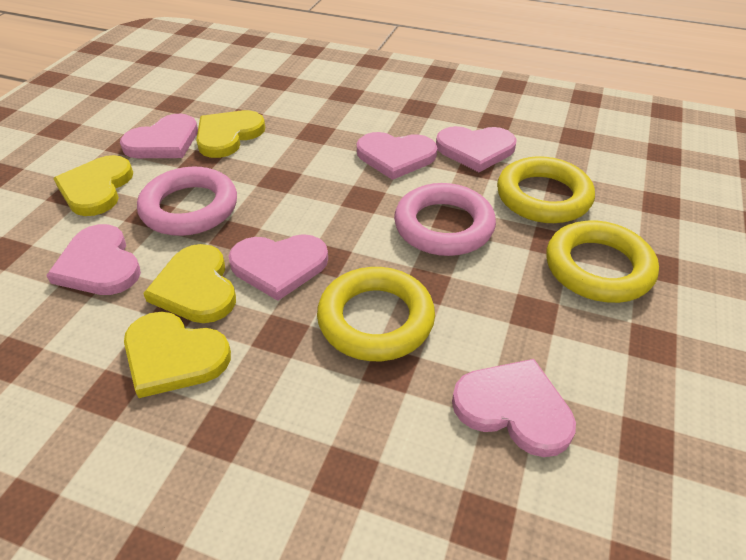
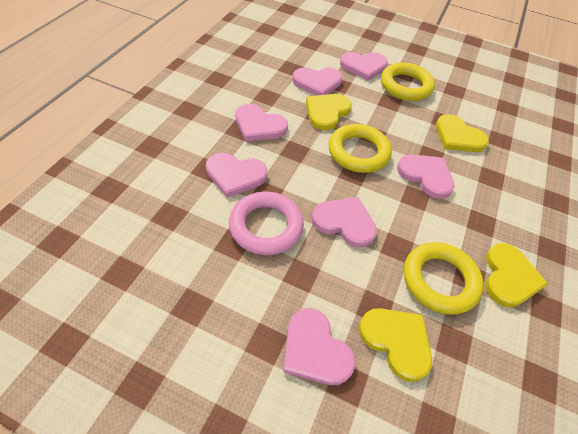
pink heart: 6 -> 7
pink ring: 2 -> 1

